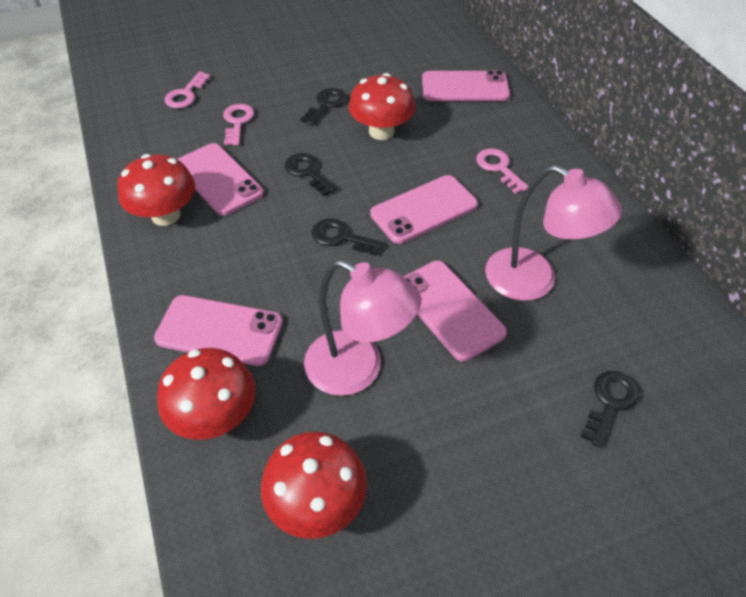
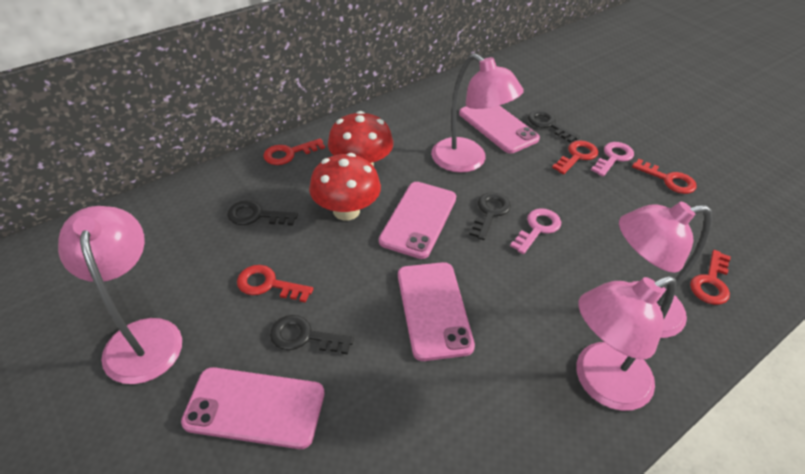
pink key: 3 -> 2
pink lamp: 2 -> 4
pink phone: 5 -> 4
red key: 0 -> 5
red mushroom: 4 -> 2

